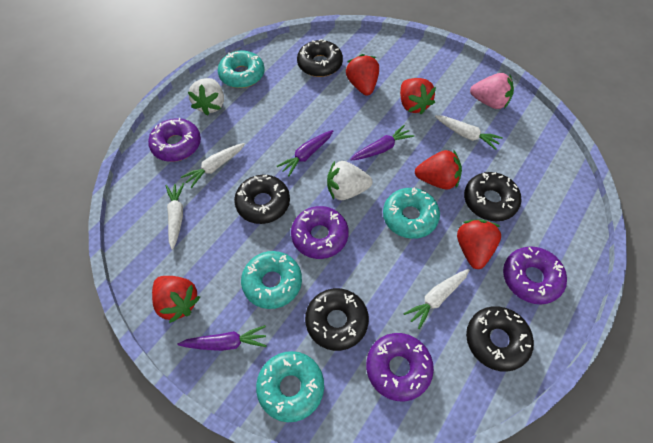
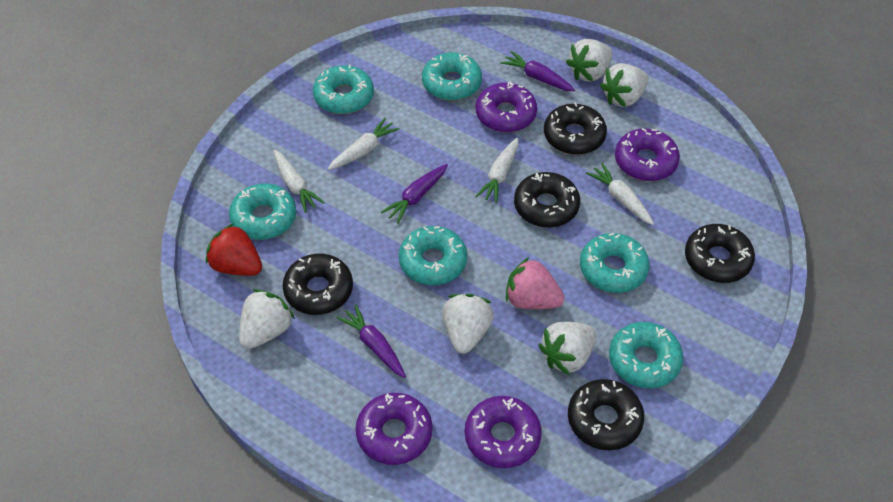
red strawberry: 5 -> 1
turquoise donut: 4 -> 6
white strawberry: 2 -> 5

